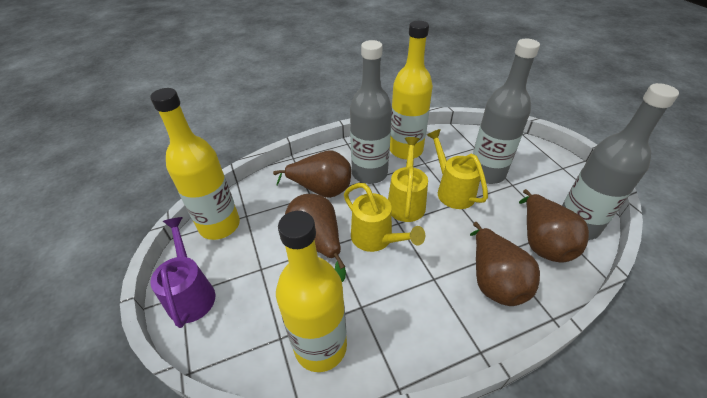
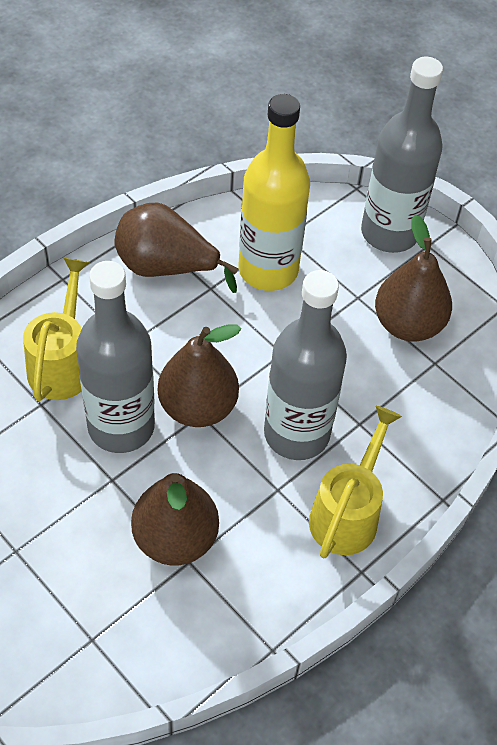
purple watering can: 1 -> 0
yellow bottle: 3 -> 1
yellow watering can: 3 -> 2

